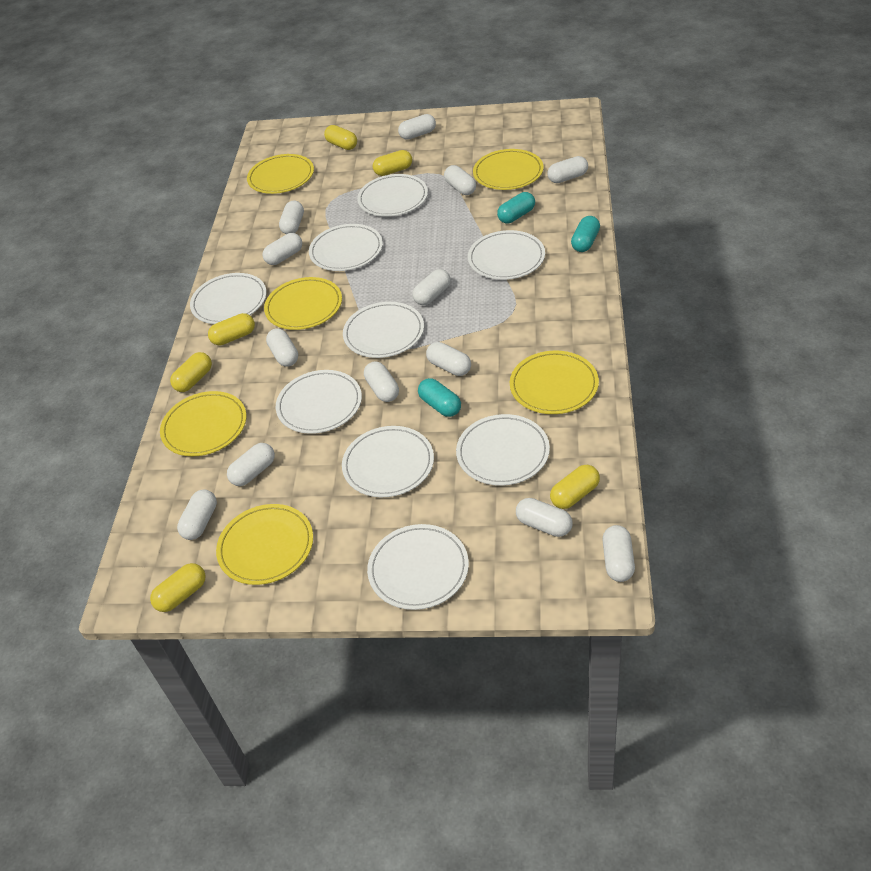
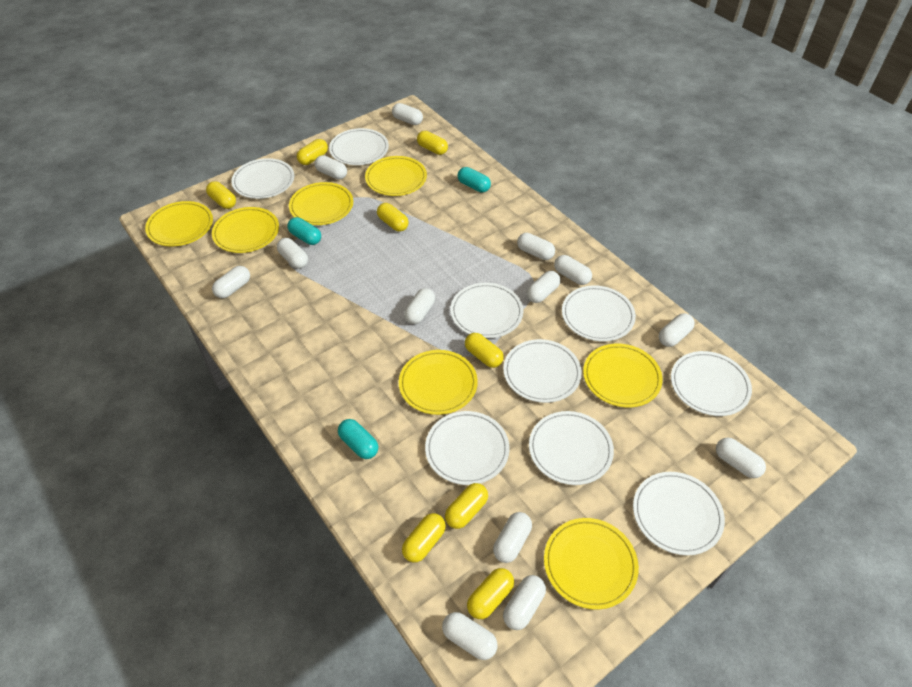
yellow capsule: 6 -> 8
yellow plate: 6 -> 7

